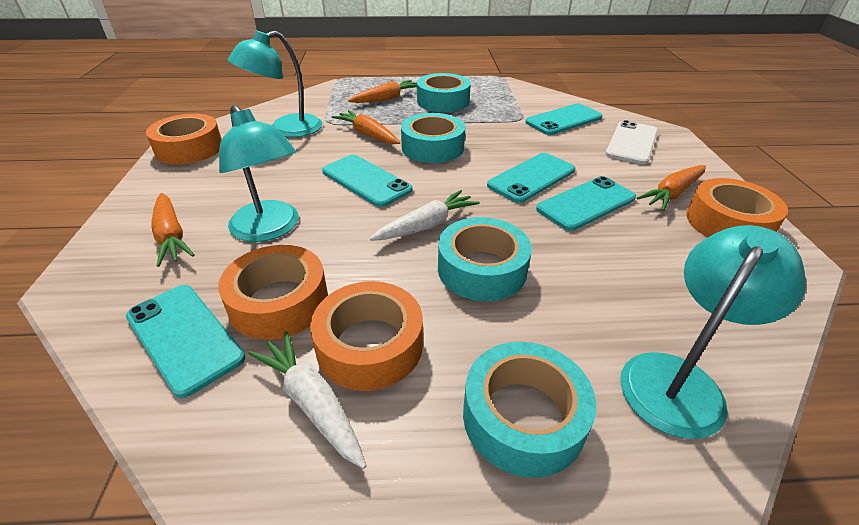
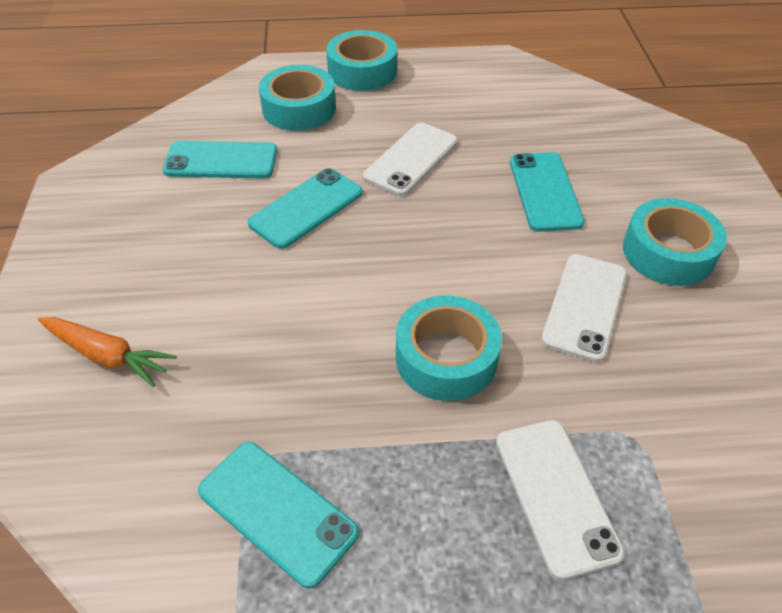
orange carrot: 4 -> 1
orange tape: 4 -> 0
turquoise lamp: 3 -> 0
turquoise phone: 5 -> 4
white carrot: 2 -> 0
white phone: 1 -> 3

